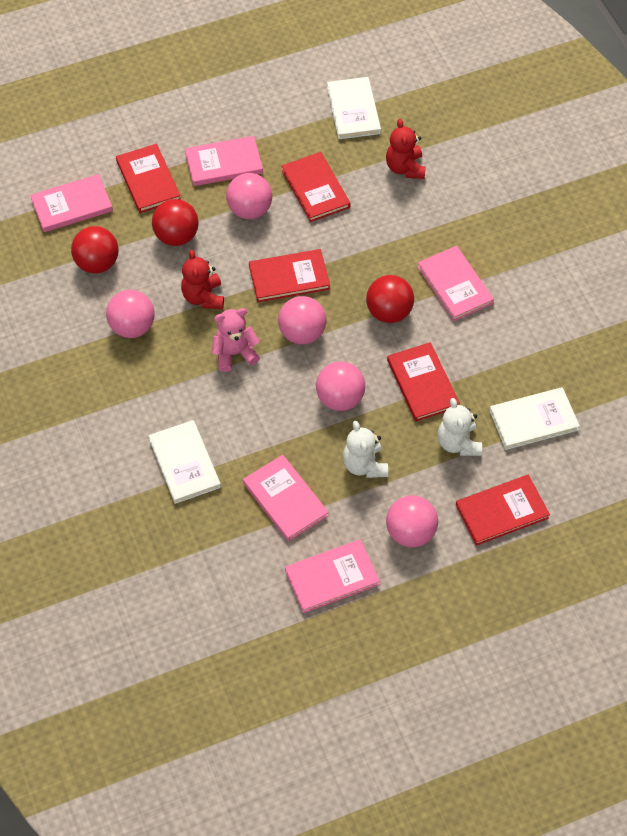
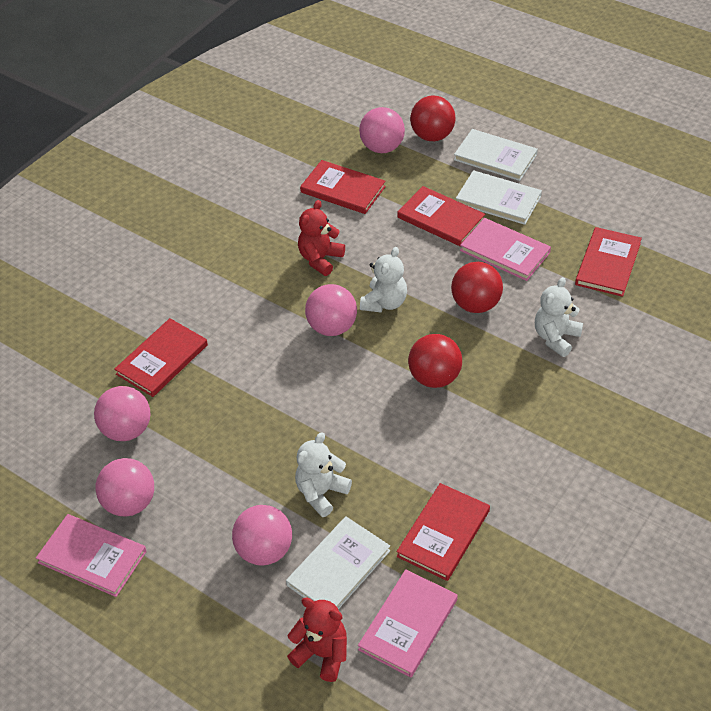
pink book: 5 -> 3
pink teddy bear: 1 -> 0
white teddy bear: 2 -> 3

